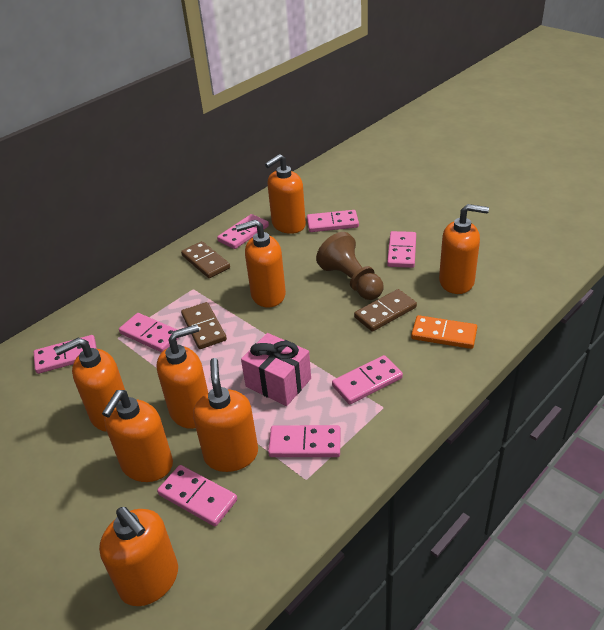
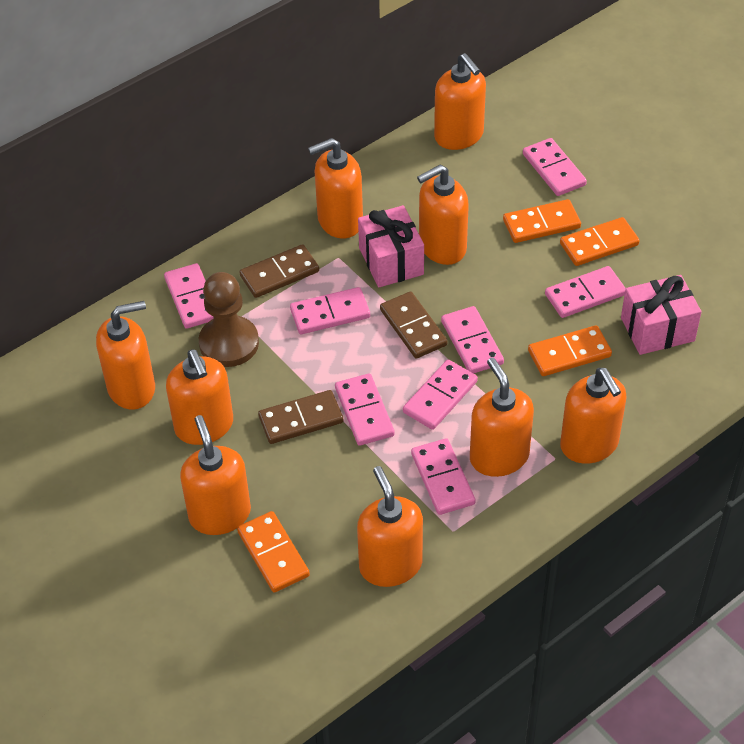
orange domino: 1 -> 4
orange soap dispenser: 8 -> 9
pink gift: 1 -> 2

